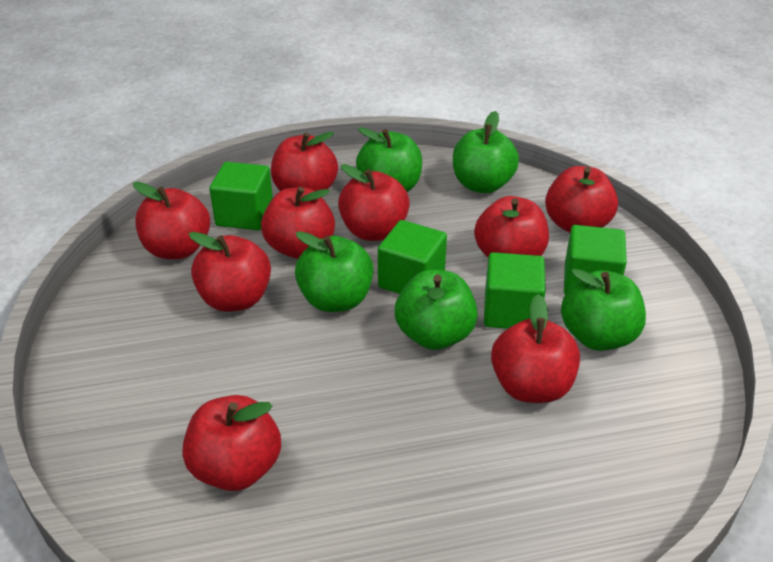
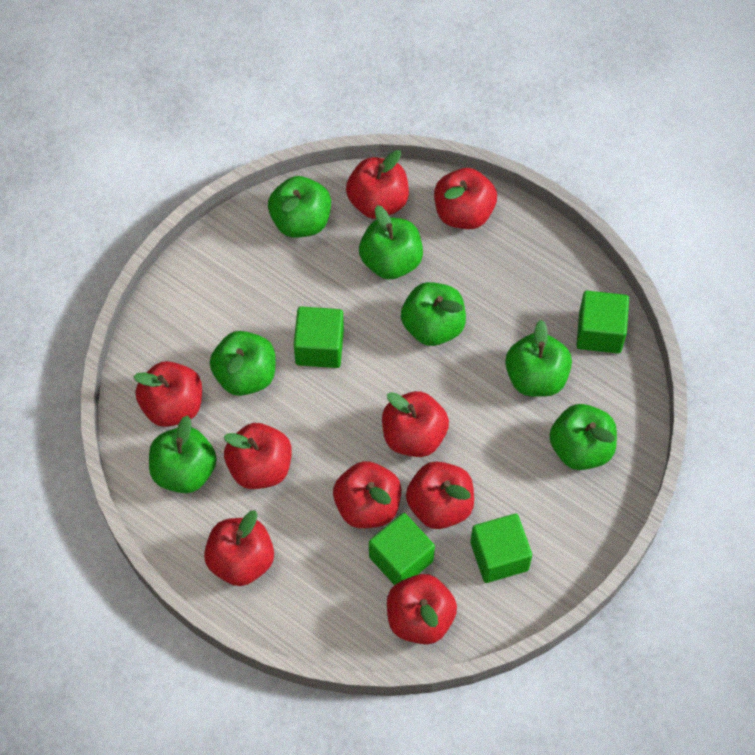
green apple: 5 -> 7

